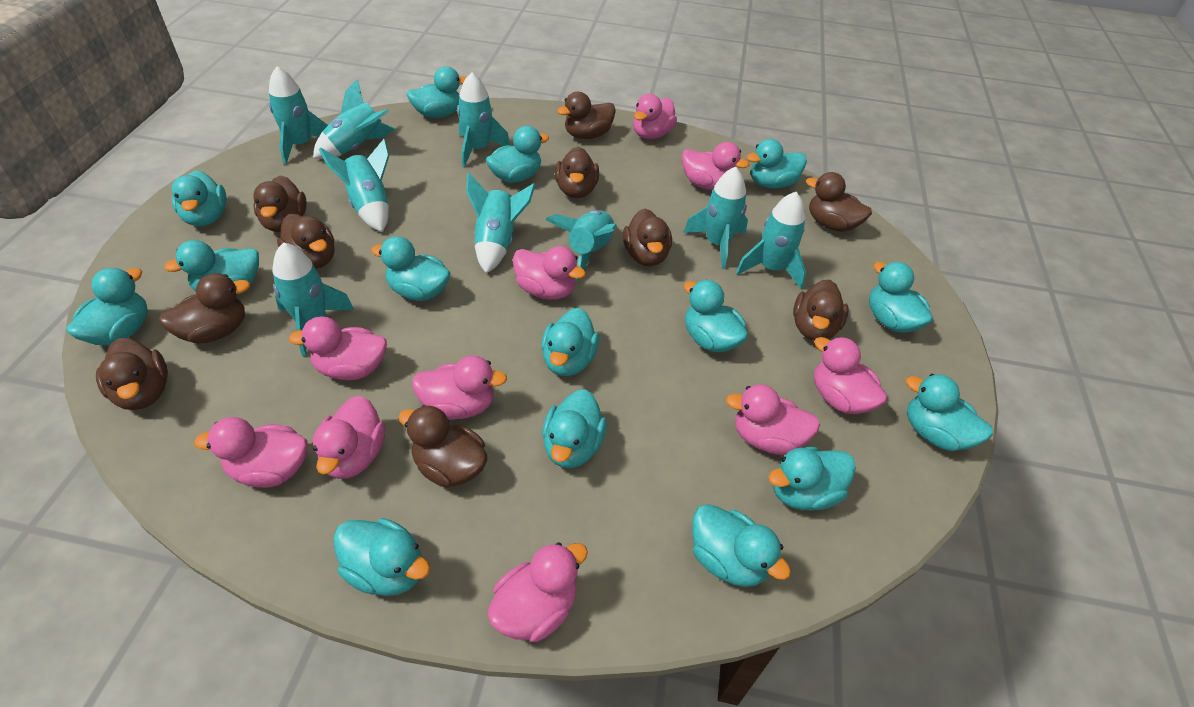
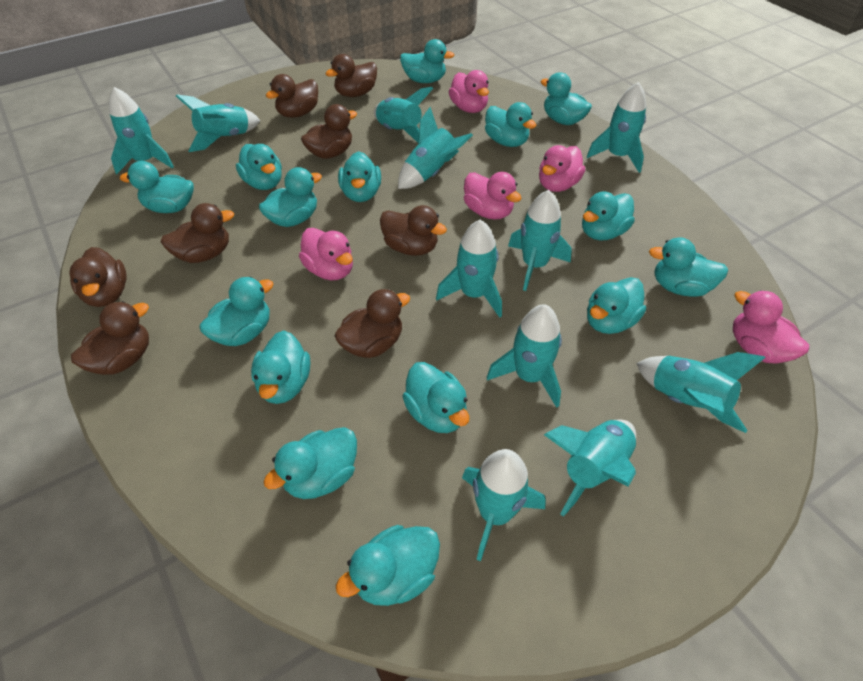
brown duck: 10 -> 8
pink duck: 10 -> 5
turquoise rocket: 9 -> 11

